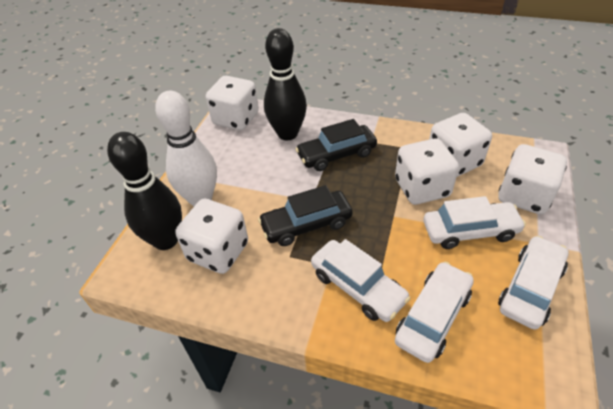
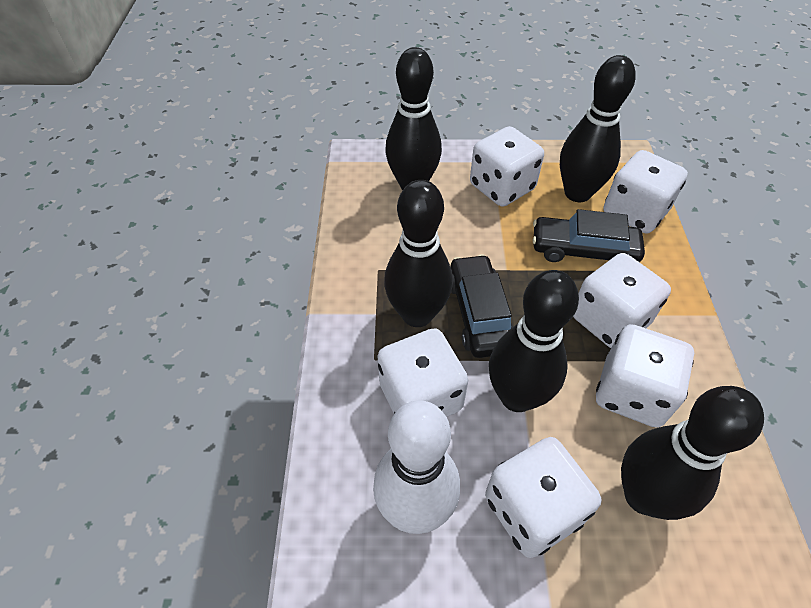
black bowling pin: 2 -> 5
white car: 4 -> 0
white dice: 5 -> 6

